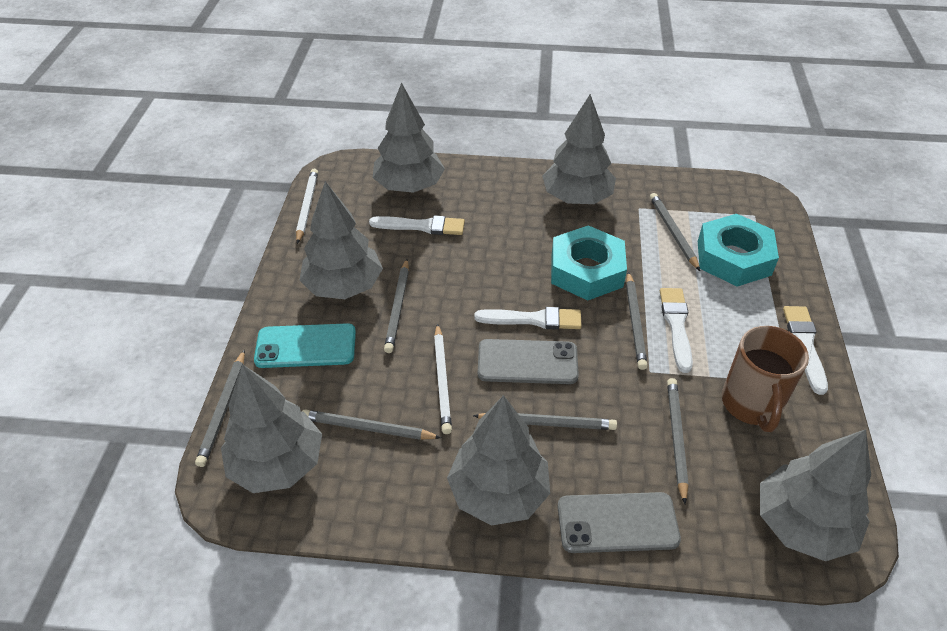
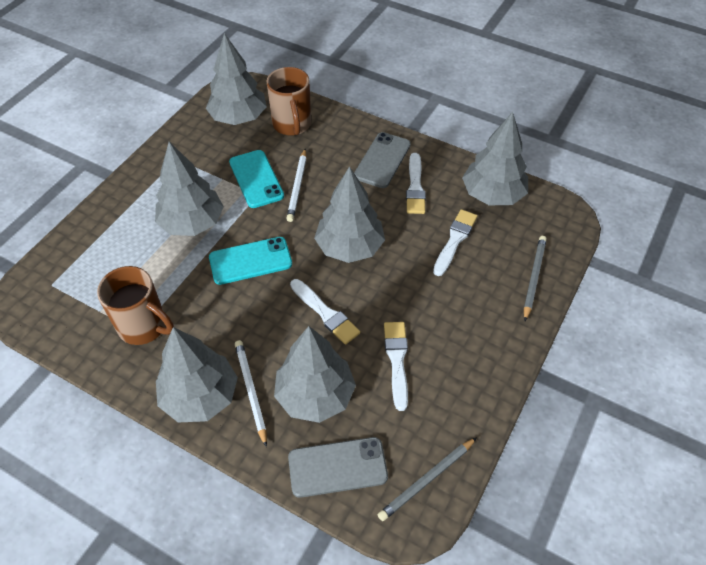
brown mug: 1 -> 2
grey pencil: 7 -> 2
turquoise nut: 2 -> 0
turquoise phone: 1 -> 2

